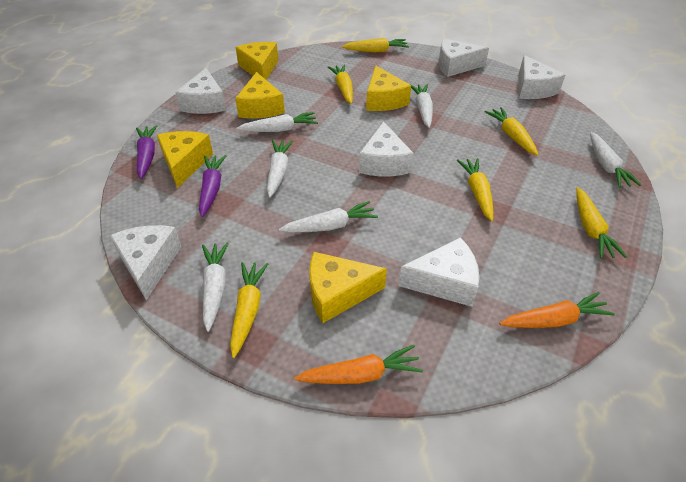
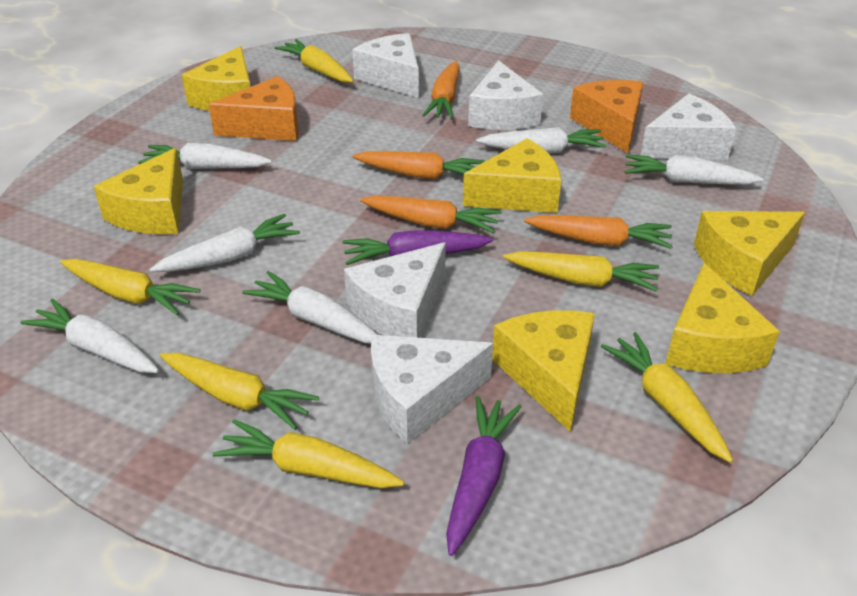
orange carrot: 2 -> 4
orange cheese: 0 -> 2
white cheese: 6 -> 5
yellow cheese: 5 -> 6

